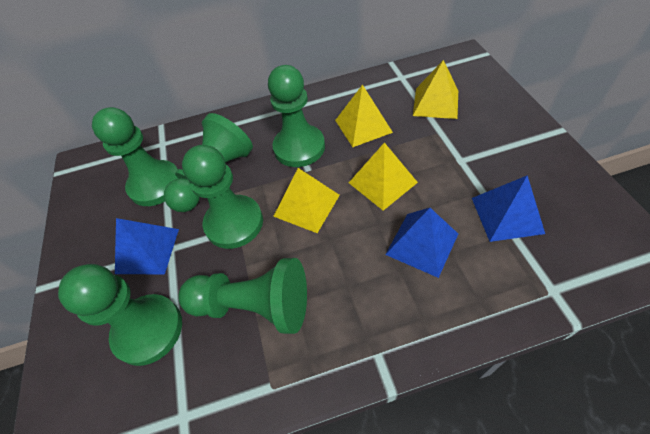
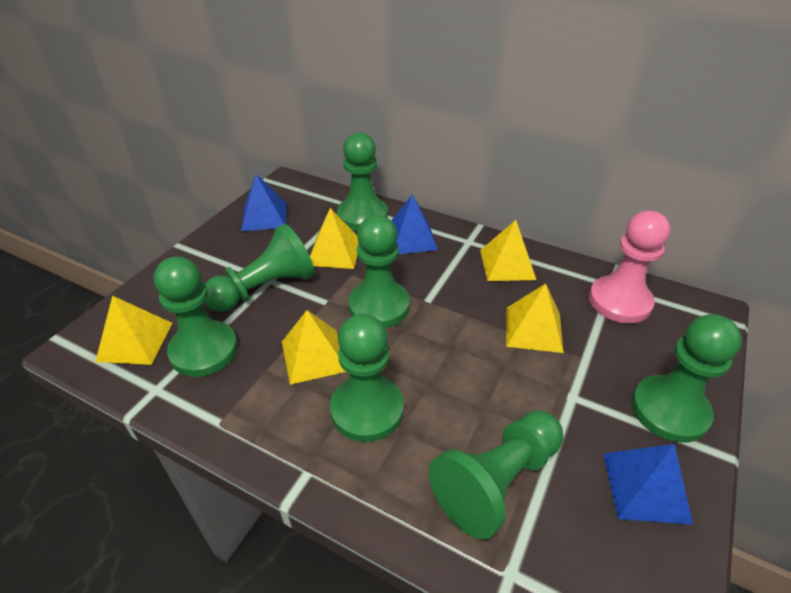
green pawn: 6 -> 7
pink pawn: 0 -> 1
yellow pyramid: 4 -> 5

